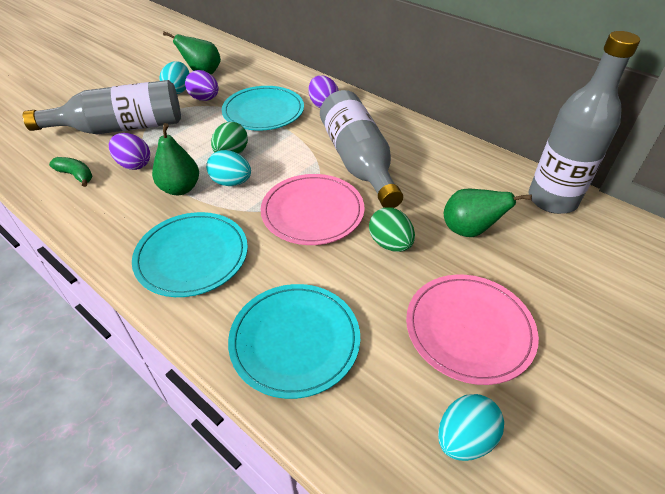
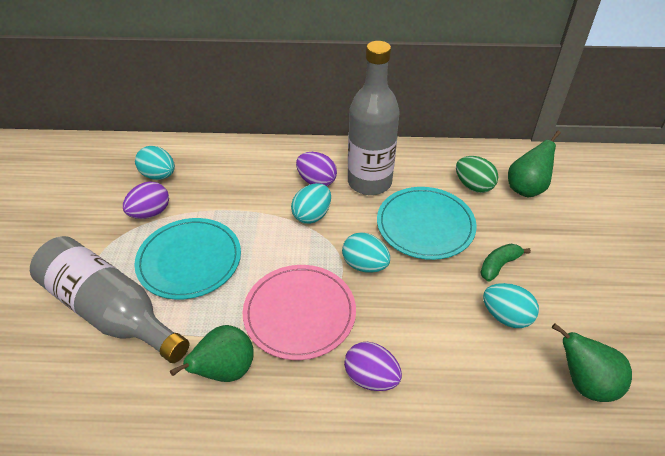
green egg: 2 -> 1
grey bottle: 3 -> 2
pink plate: 2 -> 1
turquoise egg: 3 -> 4
turquoise plate: 3 -> 2

